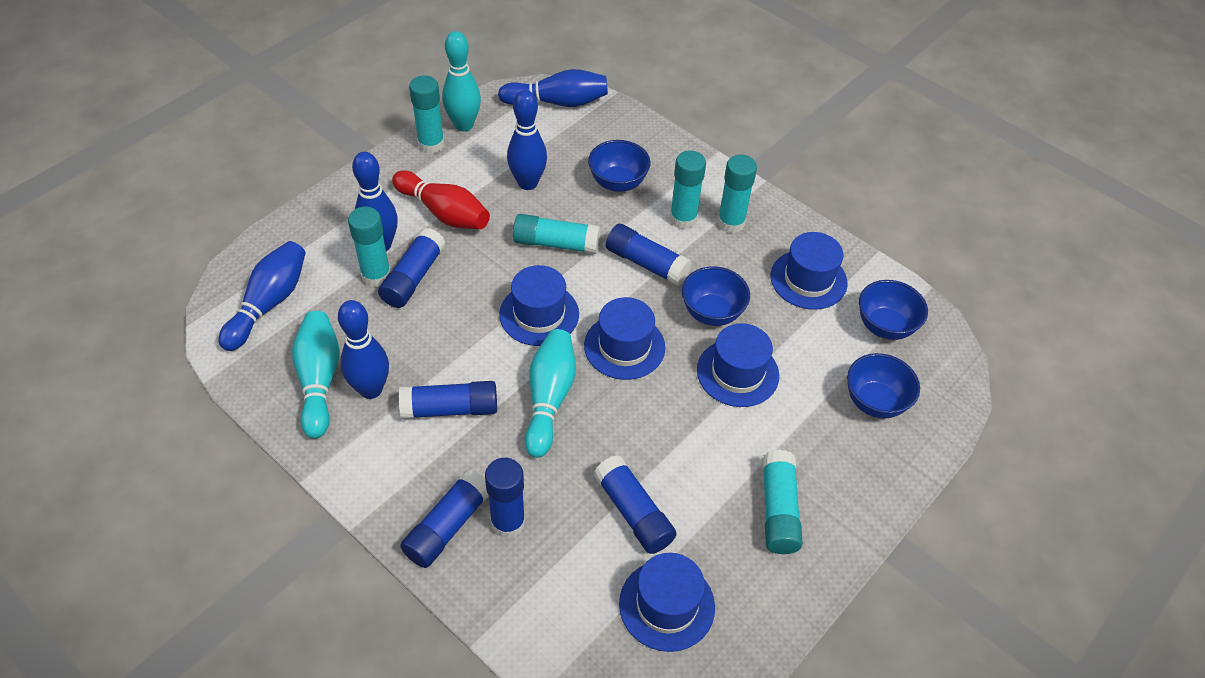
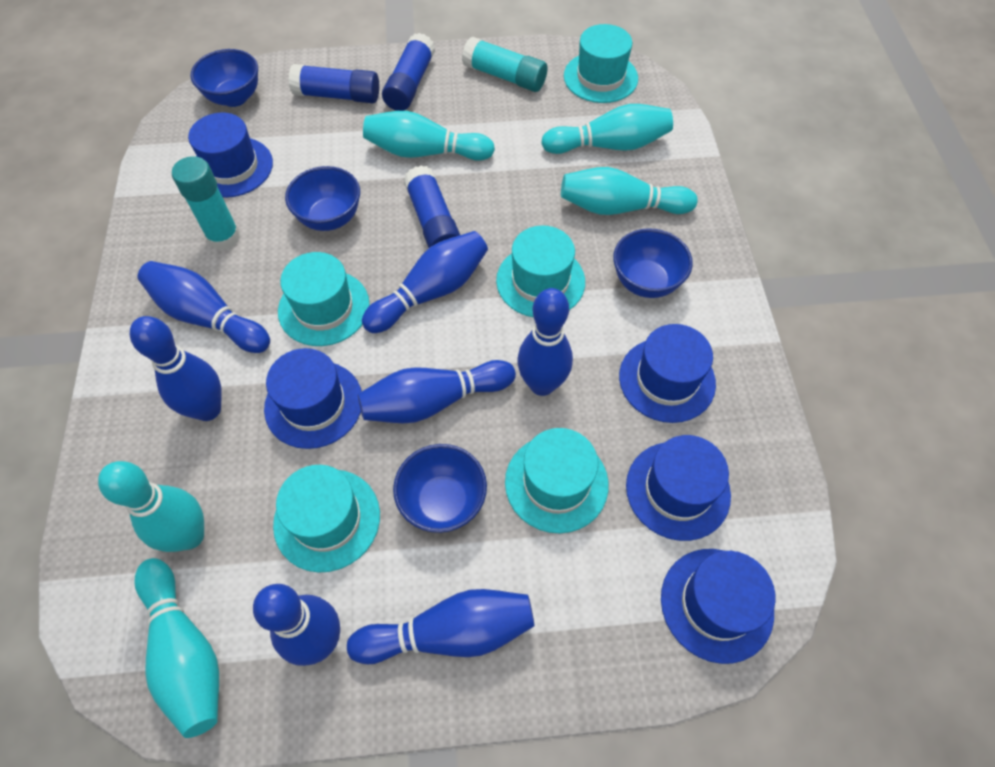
blue bowling pin: 5 -> 7
blue glue stick: 6 -> 3
red bowling pin: 1 -> 0
turquoise bowling pin: 3 -> 5
turquoise glue stick: 6 -> 2
turquoise hat: 0 -> 5

